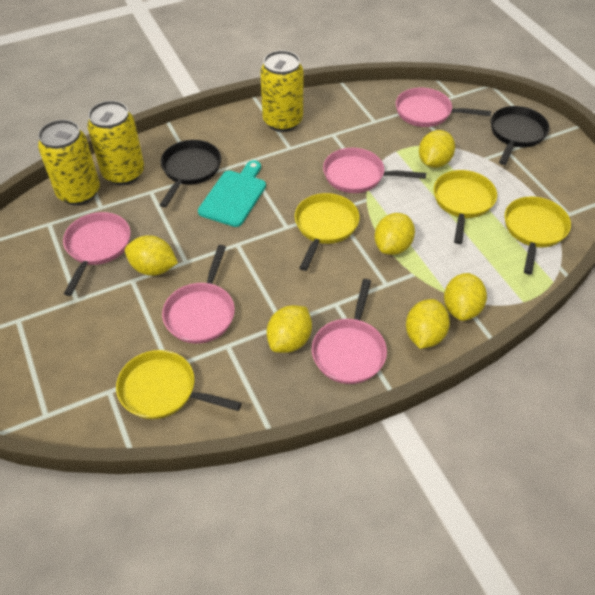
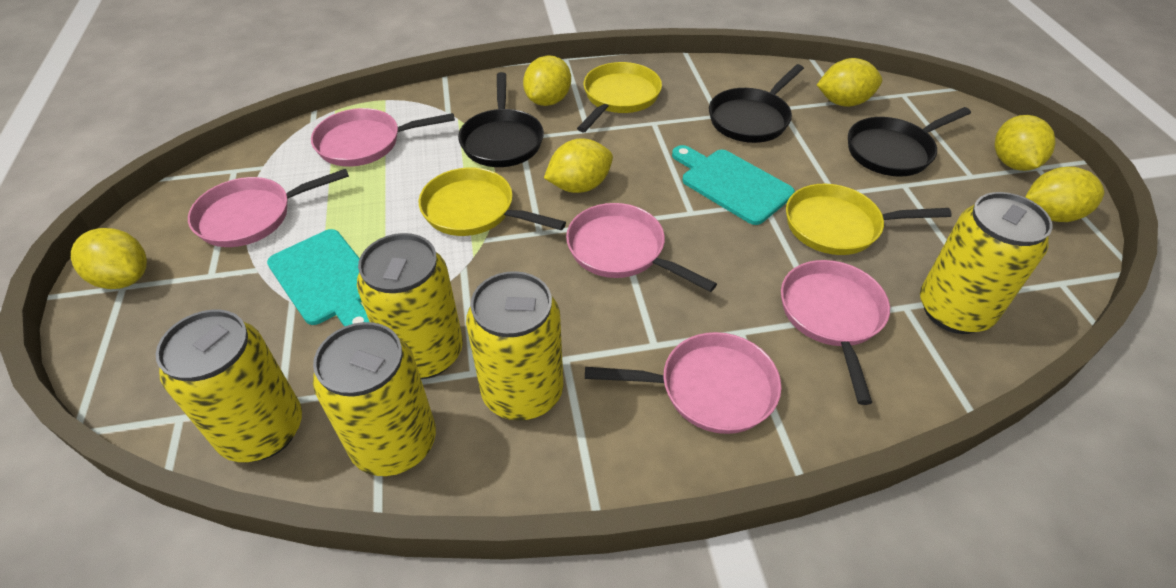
black pan: 2 -> 3
turquoise cutting board: 1 -> 2
yellow can: 3 -> 5
yellow pan: 4 -> 3

